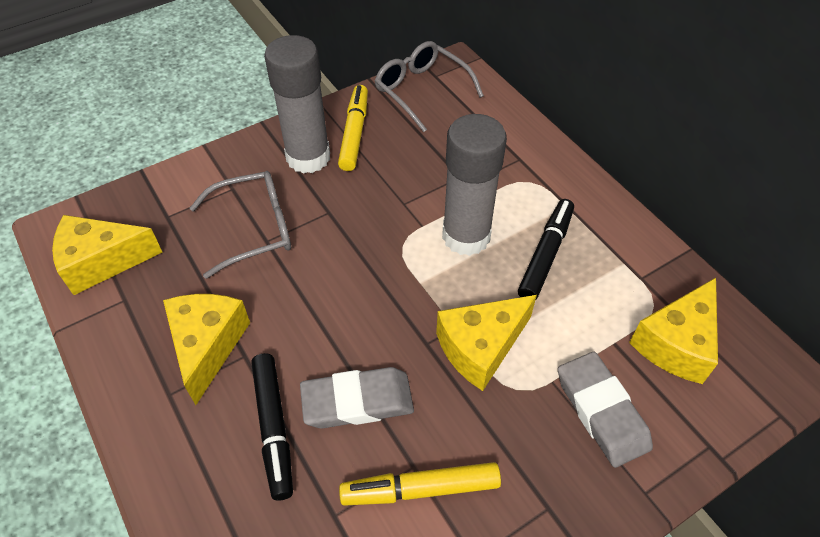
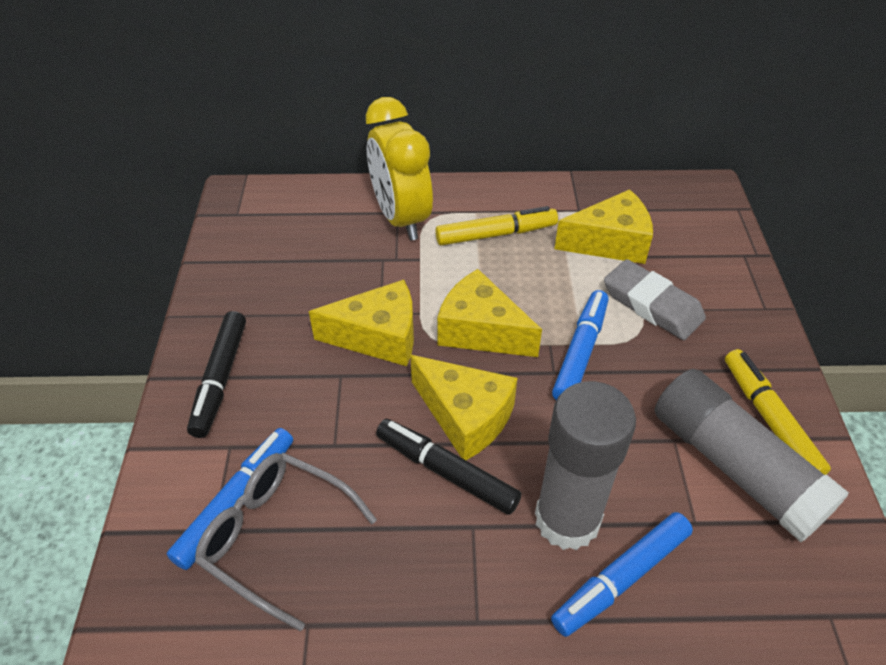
blue marker: 0 -> 3
grey eraser: 2 -> 1
grey glasses: 2 -> 1
yellow clock: 0 -> 1

